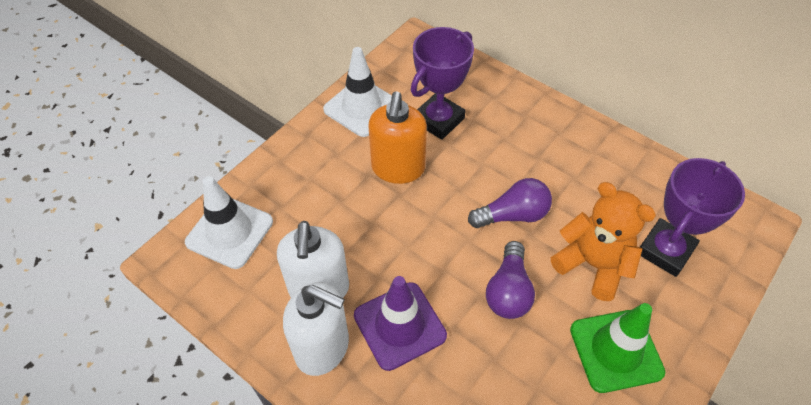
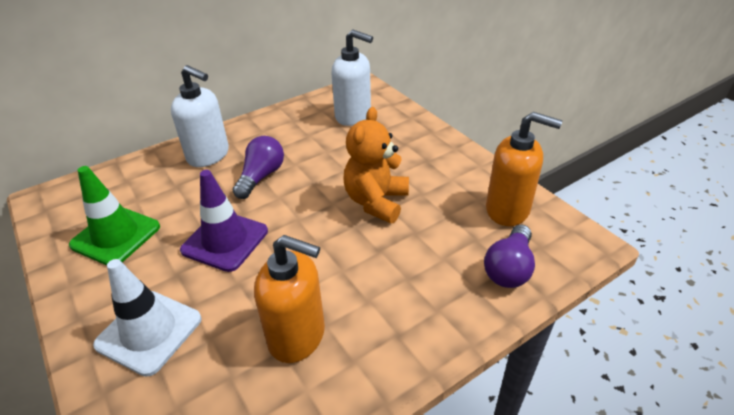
orange soap dispenser: 1 -> 2
purple trophy: 2 -> 0
white traffic cone: 2 -> 1

